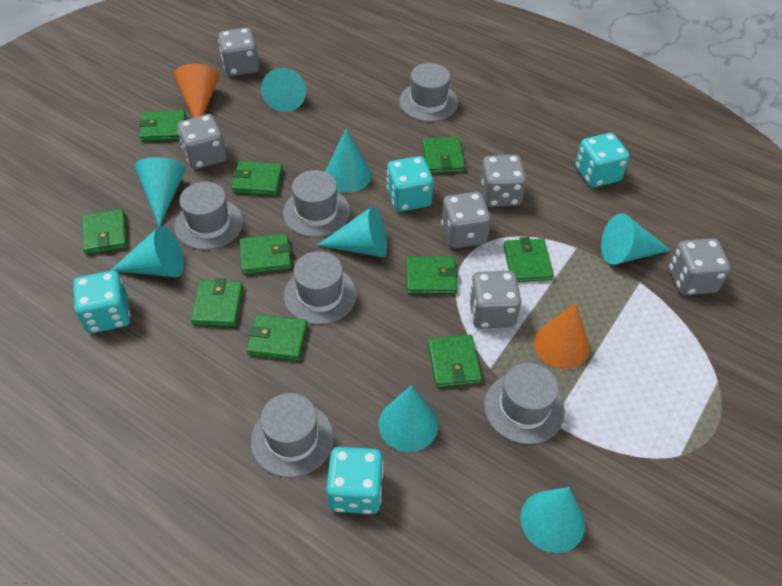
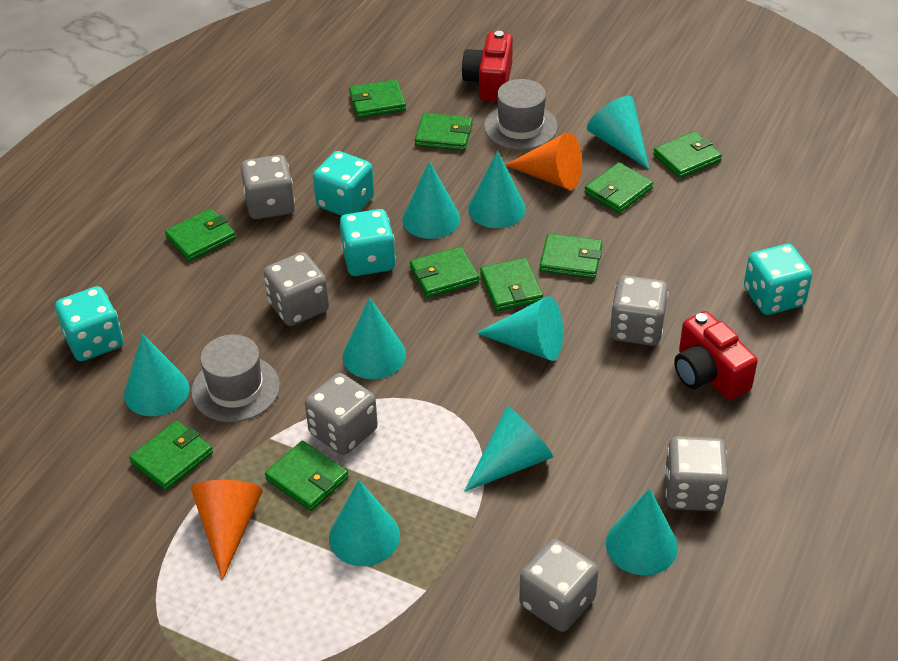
grey hat: 6 -> 2
red camera: 0 -> 2
turquoise cone: 8 -> 9

